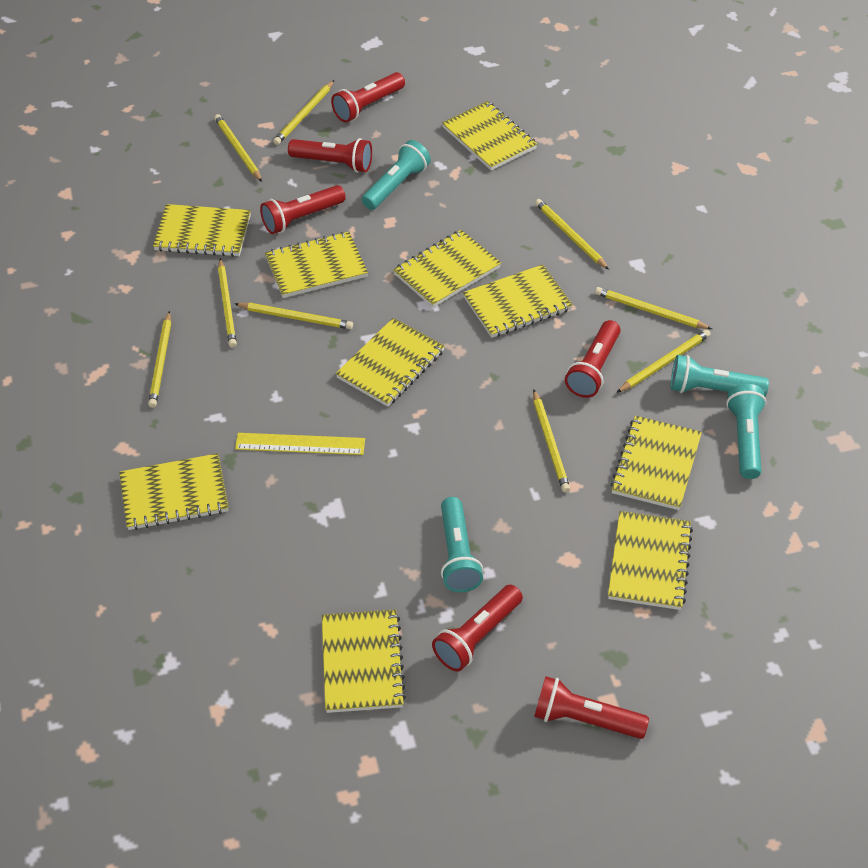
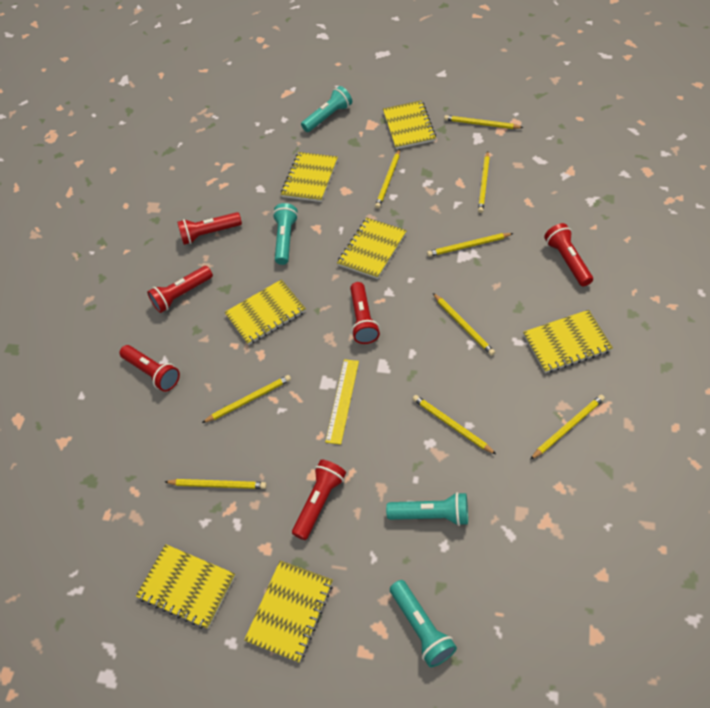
yellow notebook: 10 -> 7

